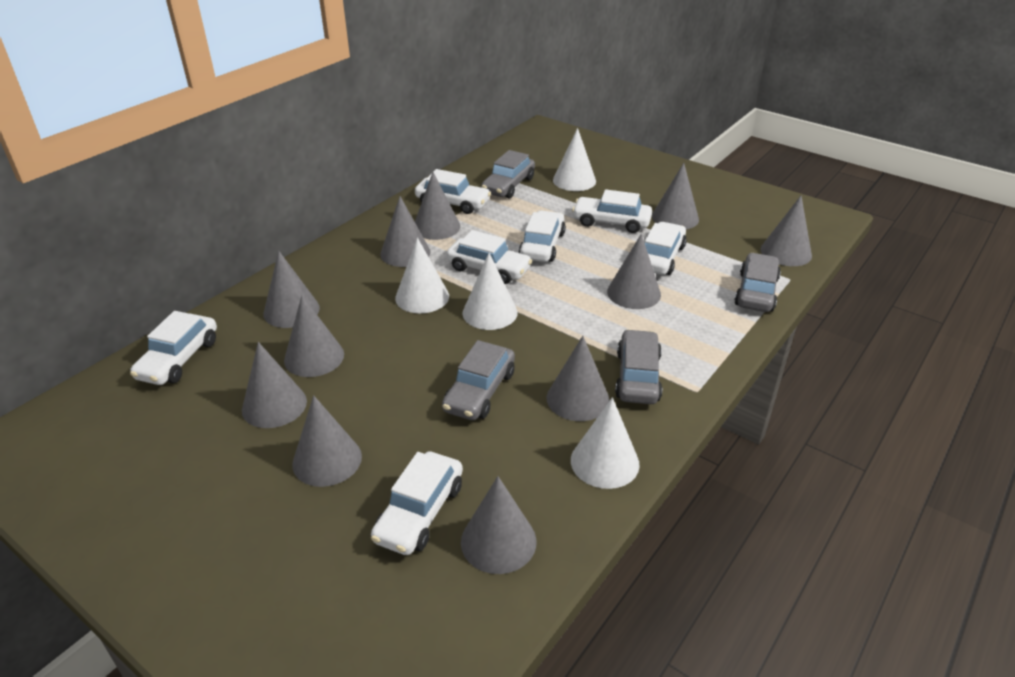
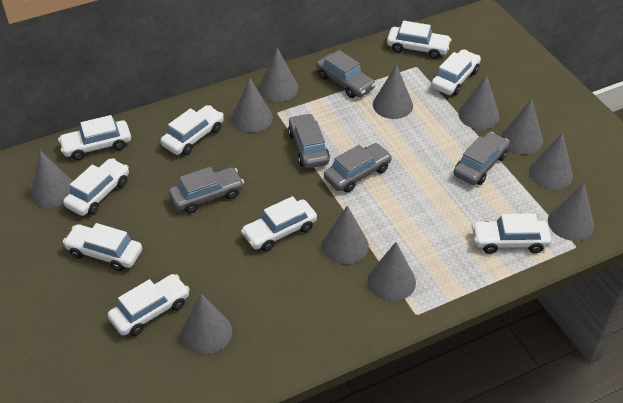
grey car: 4 -> 5
white car: 7 -> 9
white cone: 4 -> 0

